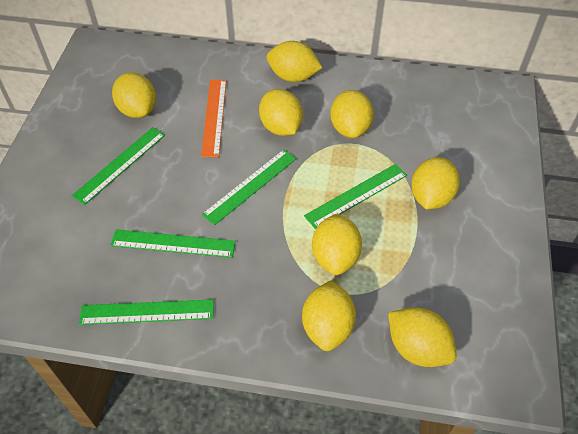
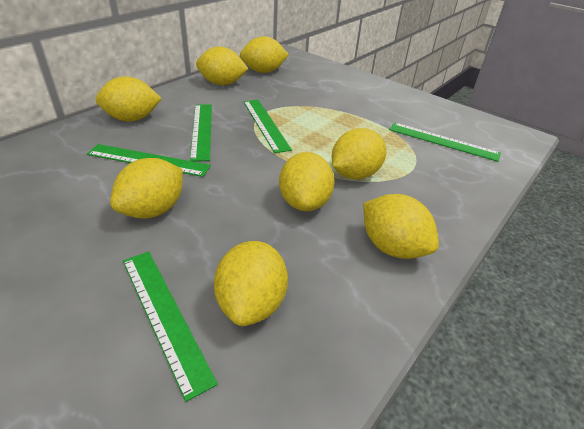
orange ruler: 1 -> 0

